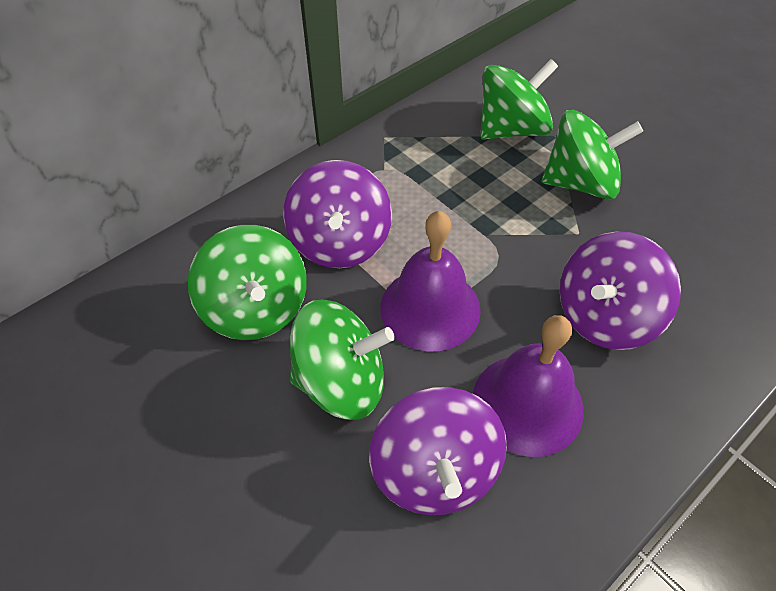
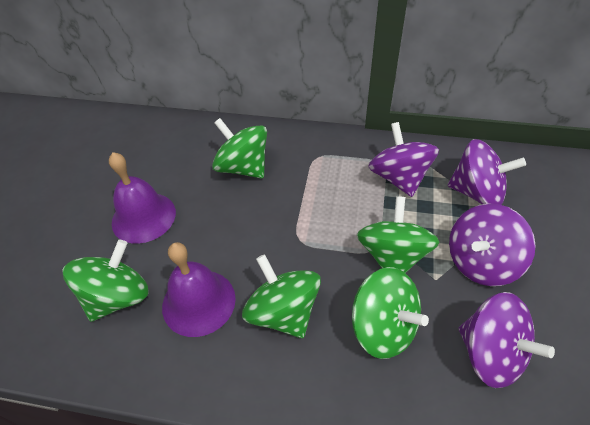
green spinning top: 4 -> 5
purple spinning top: 3 -> 4

